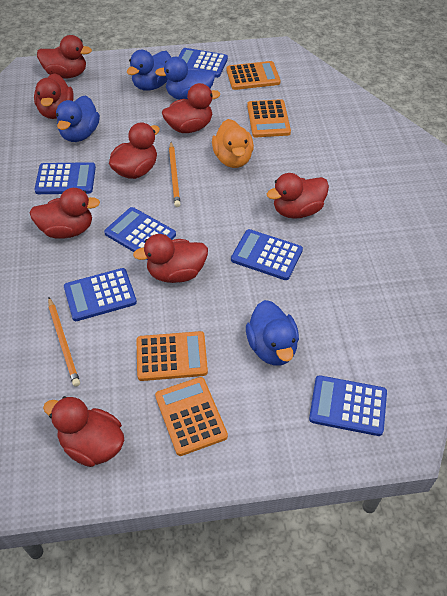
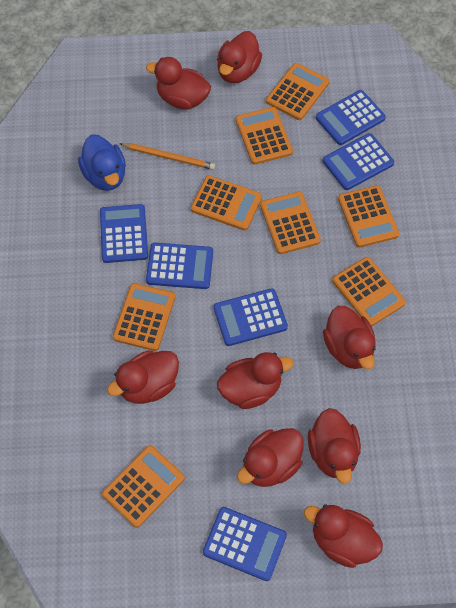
blue duck: 4 -> 1
orange calculator: 4 -> 8
orange duck: 1 -> 0
orange pencil: 2 -> 1

